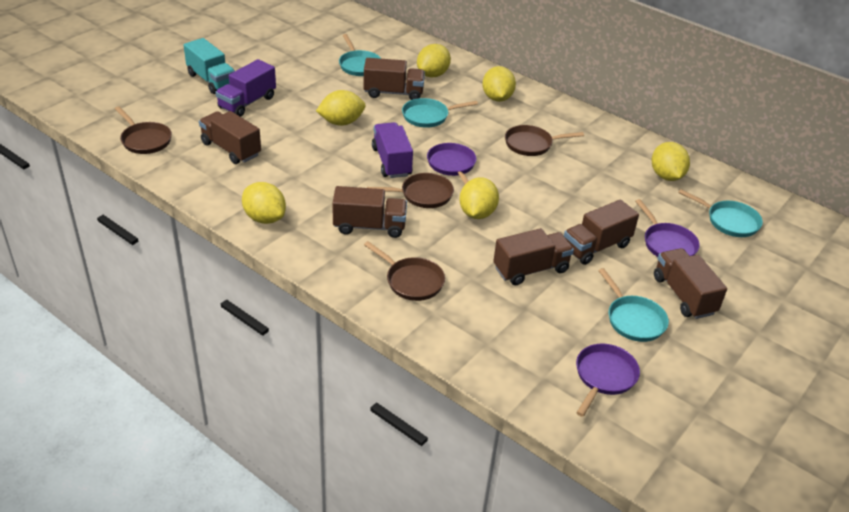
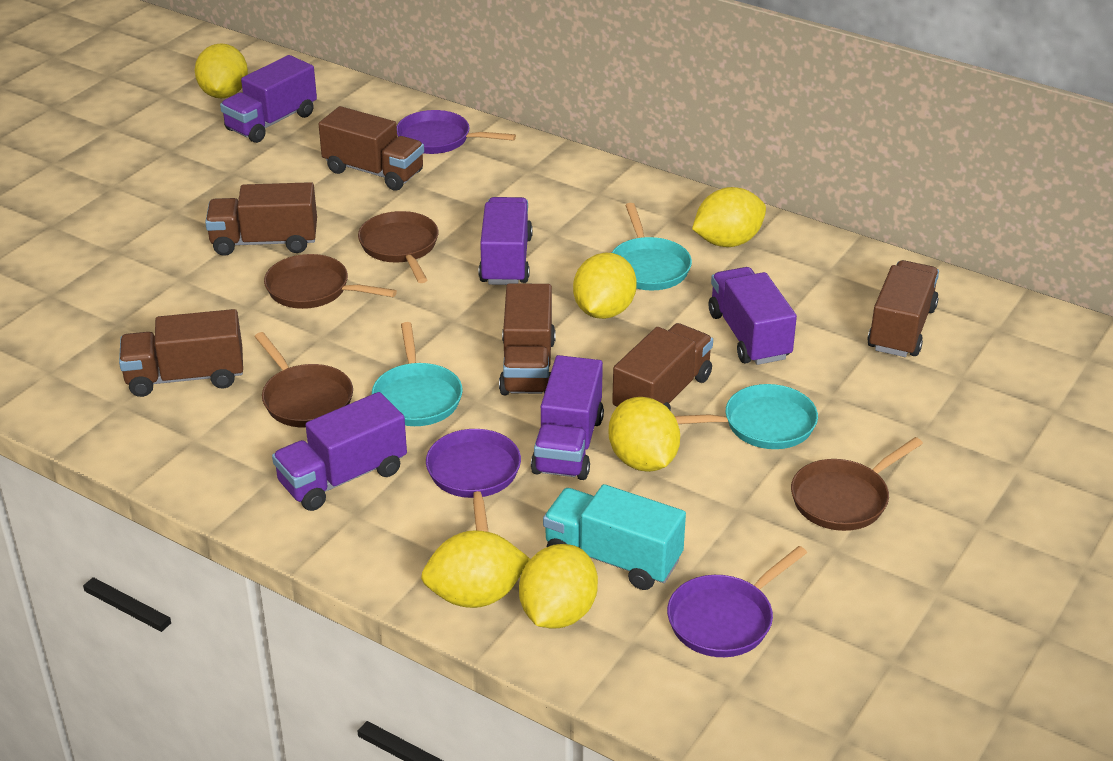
purple truck: 2 -> 5
turquoise pan: 4 -> 3

